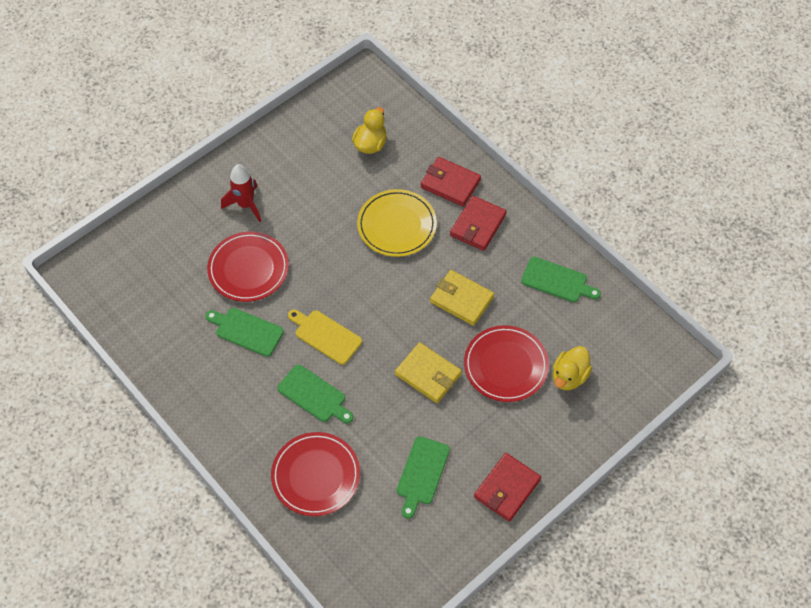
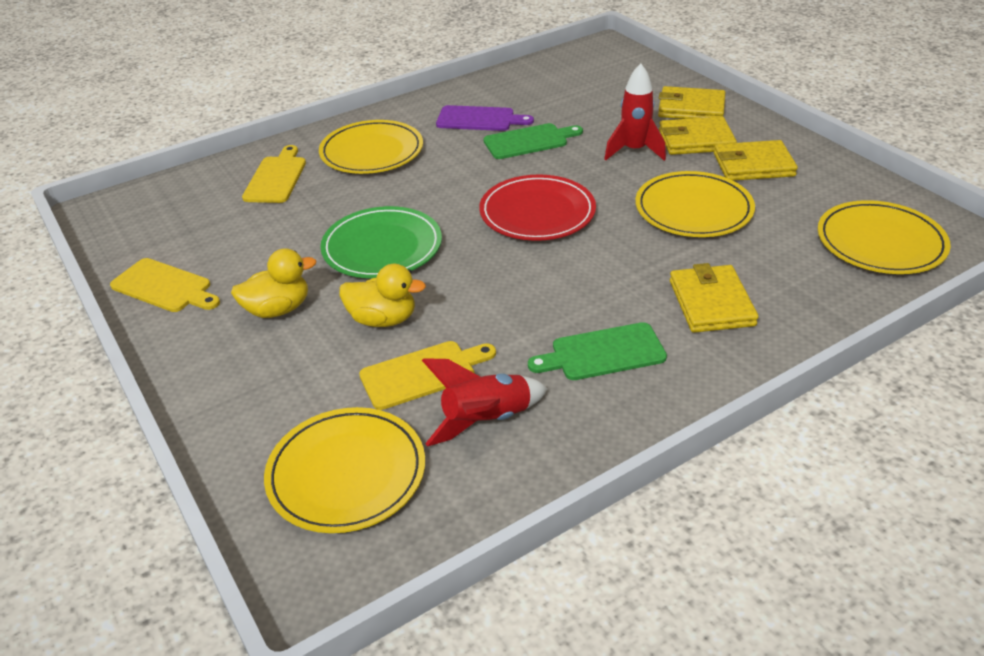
green cutting board: 4 -> 2
green plate: 0 -> 1
purple cutting board: 0 -> 1
red plate: 3 -> 1
red rocket: 1 -> 2
red wallet: 3 -> 0
yellow cutting board: 1 -> 3
yellow plate: 1 -> 4
yellow wallet: 2 -> 4

